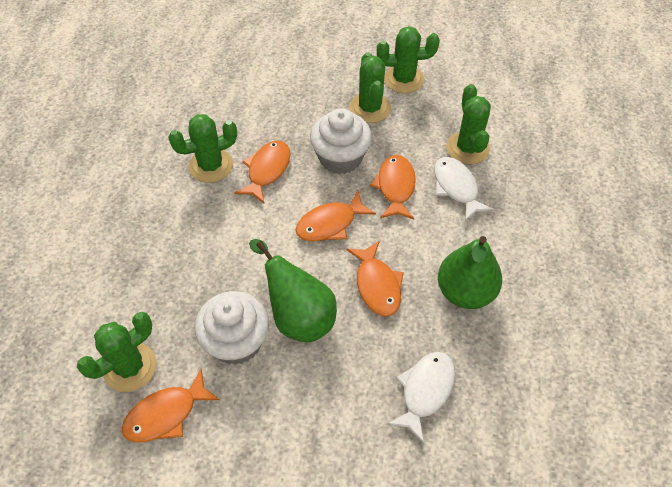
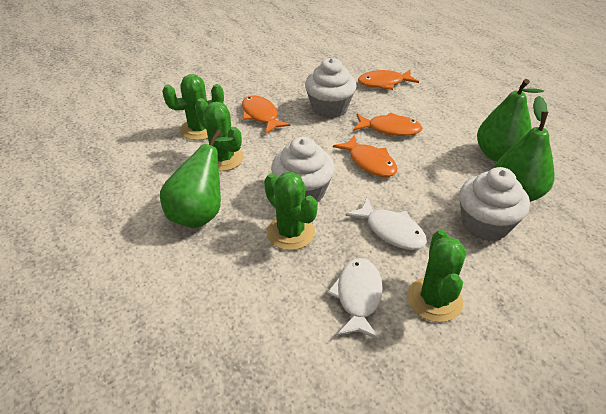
green cactus: 5 -> 4
green pear: 2 -> 3
orange fish: 5 -> 4
white cupcake: 2 -> 3

